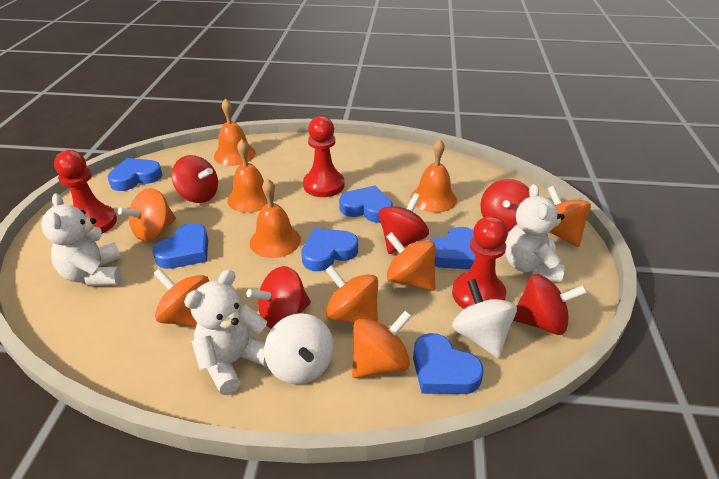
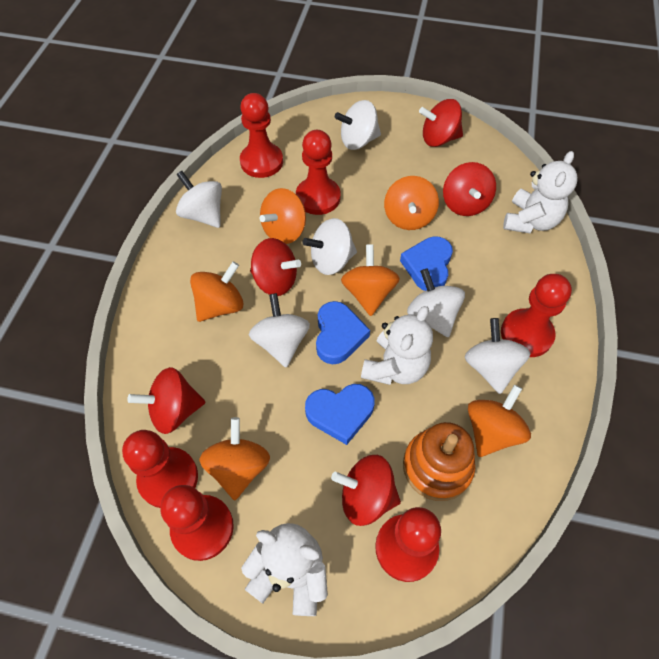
blue heart: 6 -> 3
orange bell: 4 -> 0
orange stacking toy: 0 -> 1
red pawn: 3 -> 6
white spinning top: 2 -> 6

